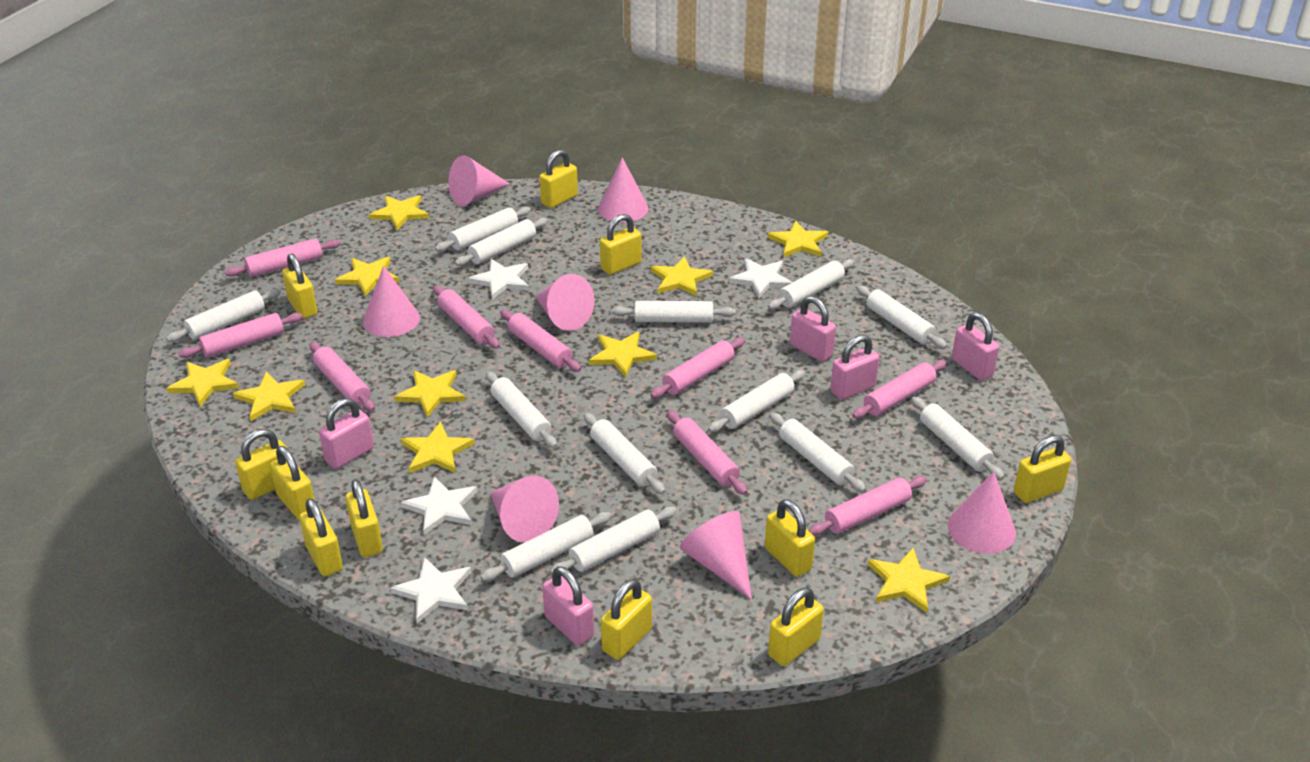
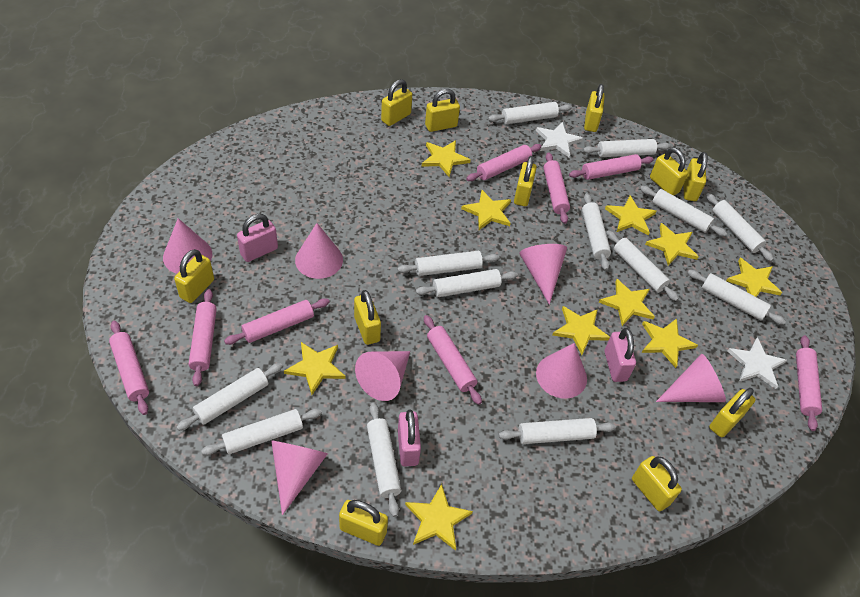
pink padlock: 5 -> 3
pink rolling pin: 9 -> 8
white star: 4 -> 2

